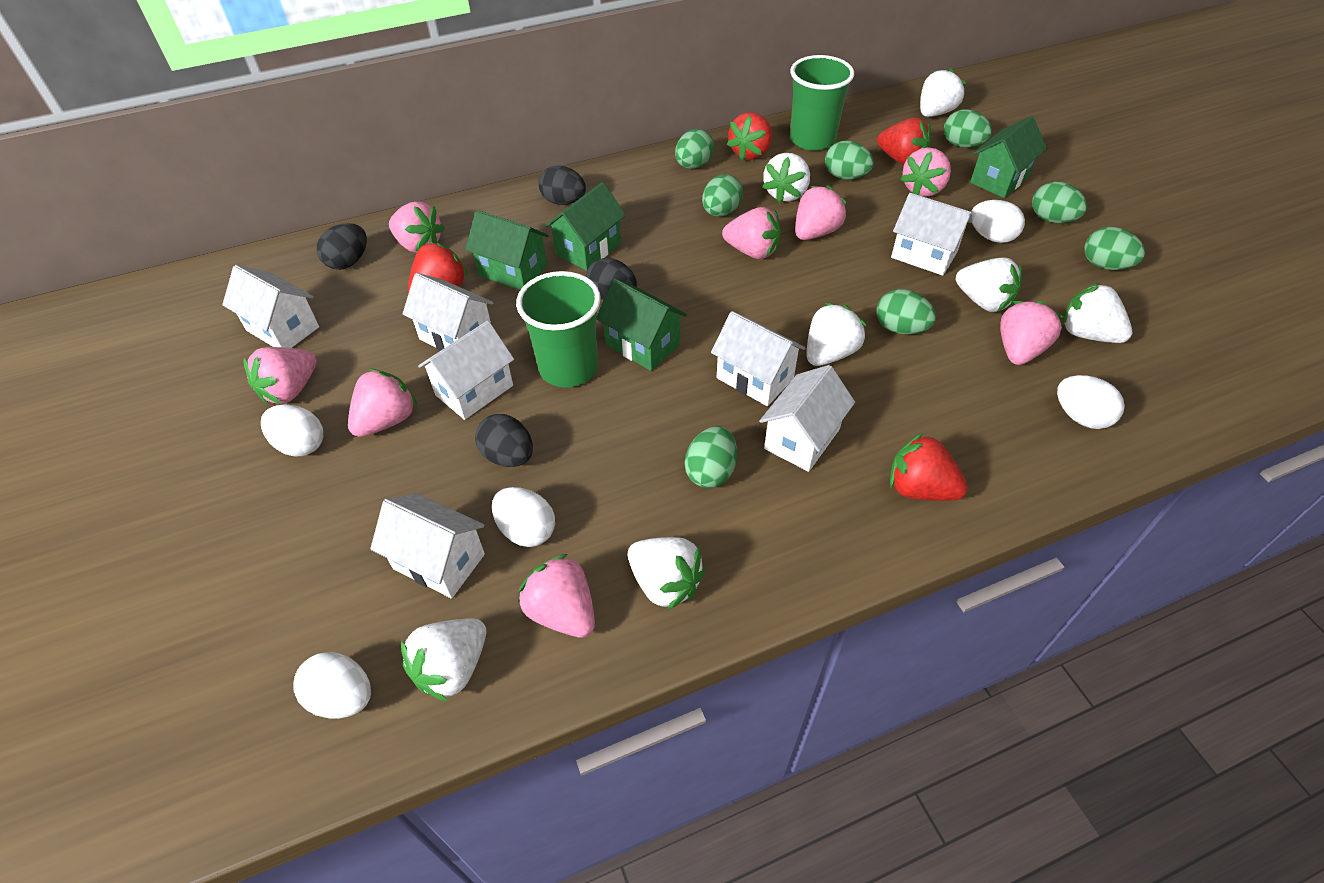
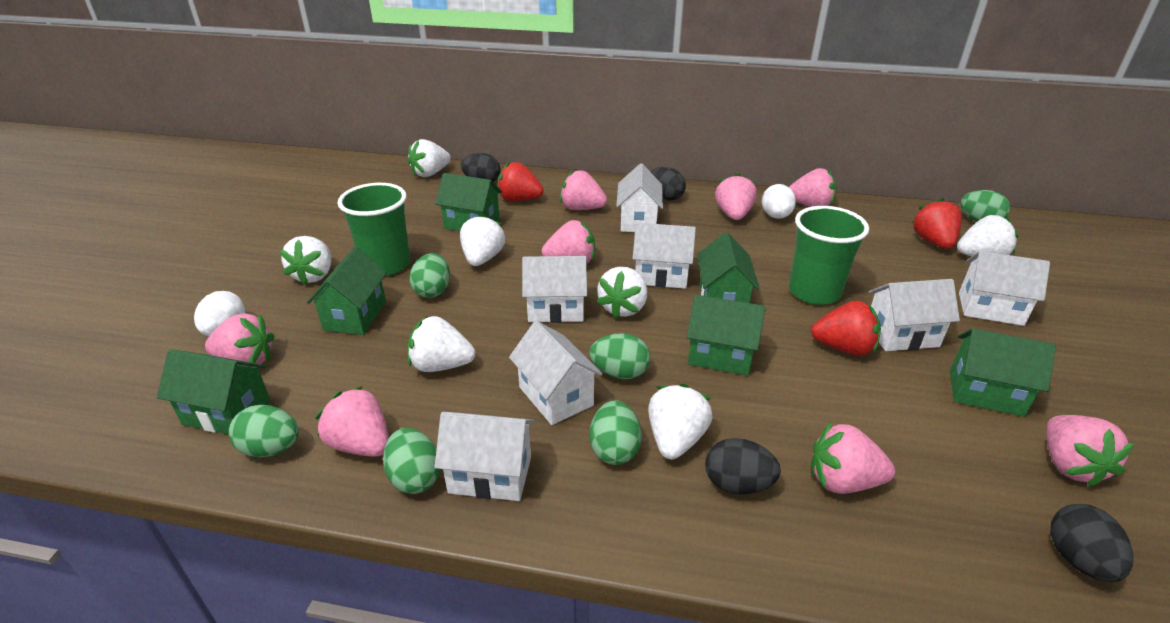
green egg: 8 -> 6
green house: 4 -> 6
red strawberry: 4 -> 3
white egg: 5 -> 2

